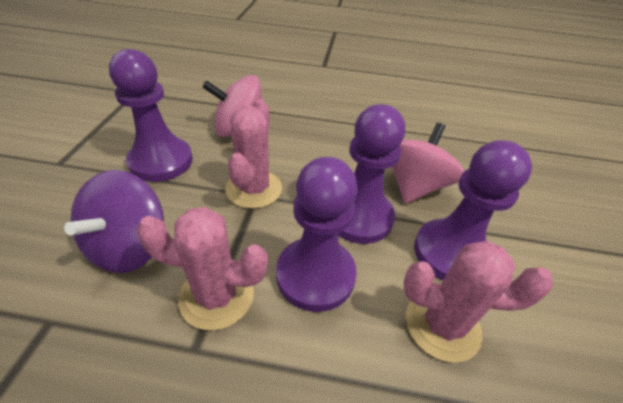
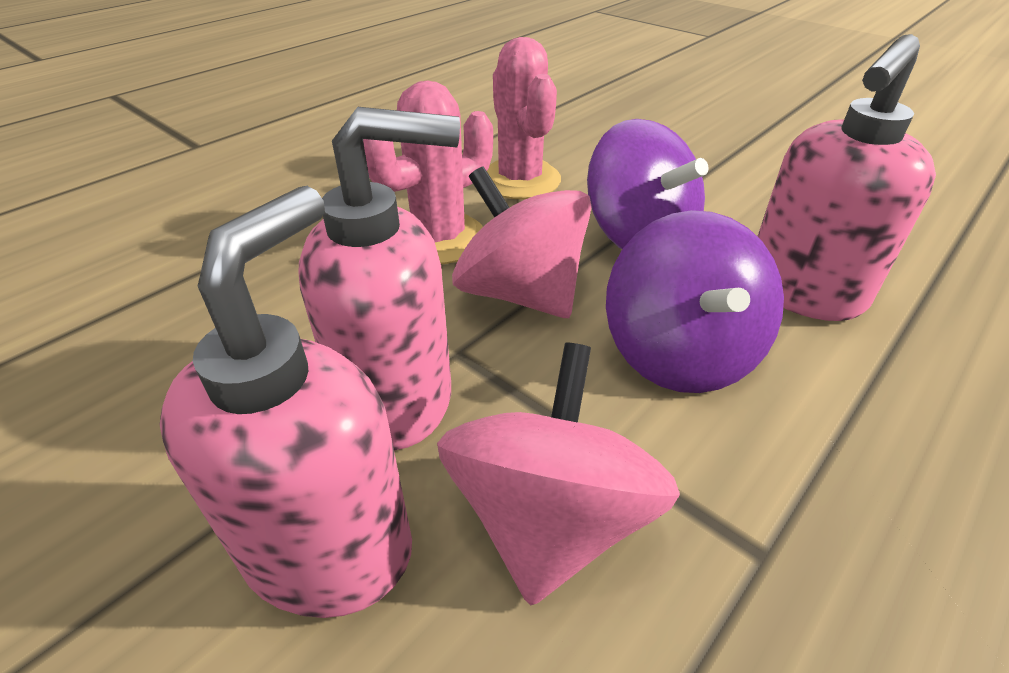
pink cactus: 3 -> 2
pink soap dispenser: 0 -> 3
purple pawn: 4 -> 0
purple spinning top: 1 -> 2

